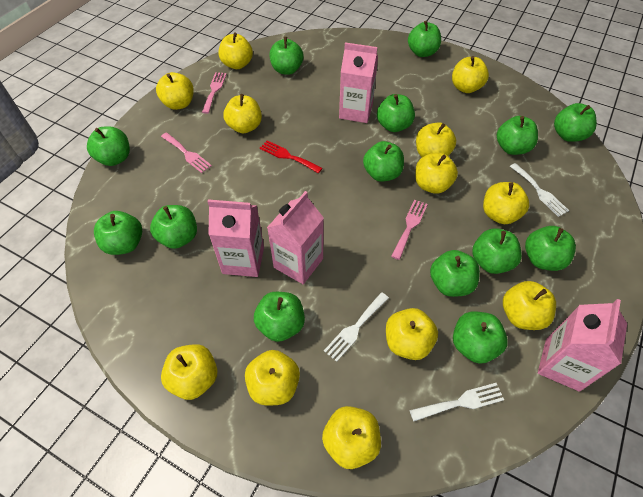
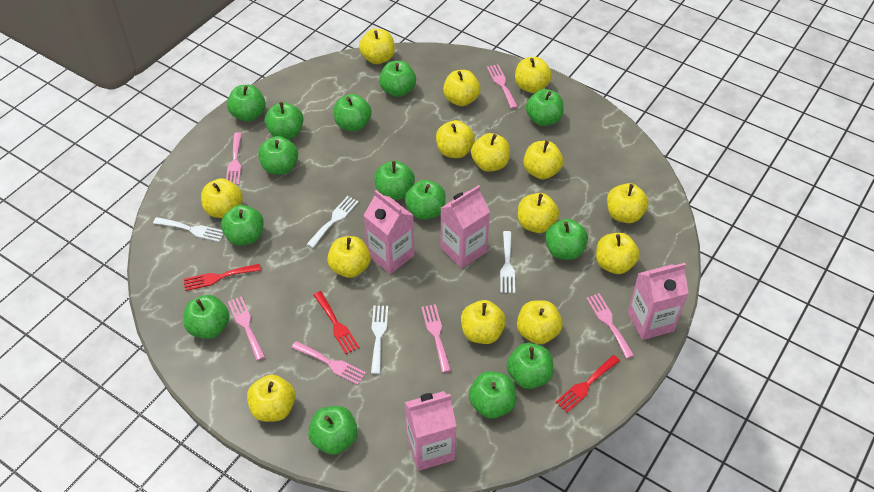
pink fork: 3 -> 6
red fork: 1 -> 3
white fork: 3 -> 4
yellow apple: 12 -> 14

